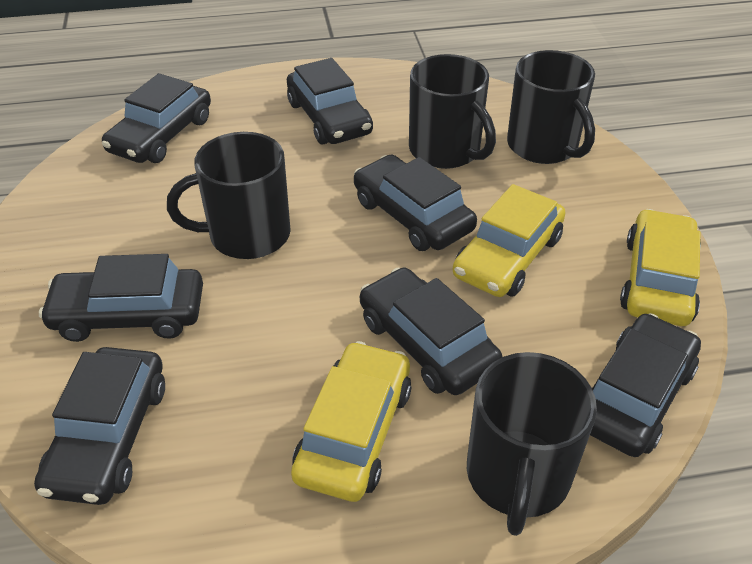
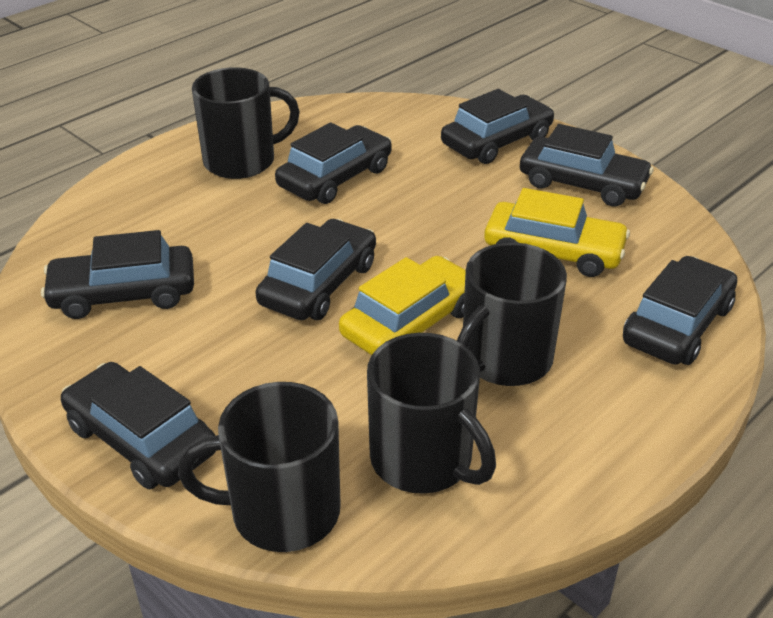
yellow car: 3 -> 2

